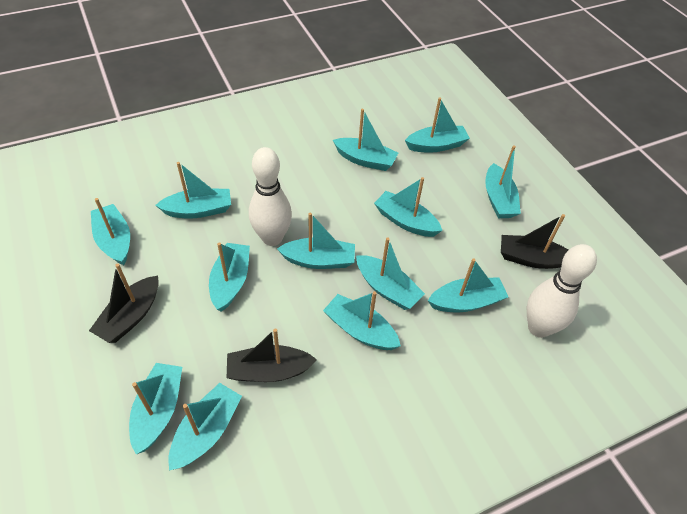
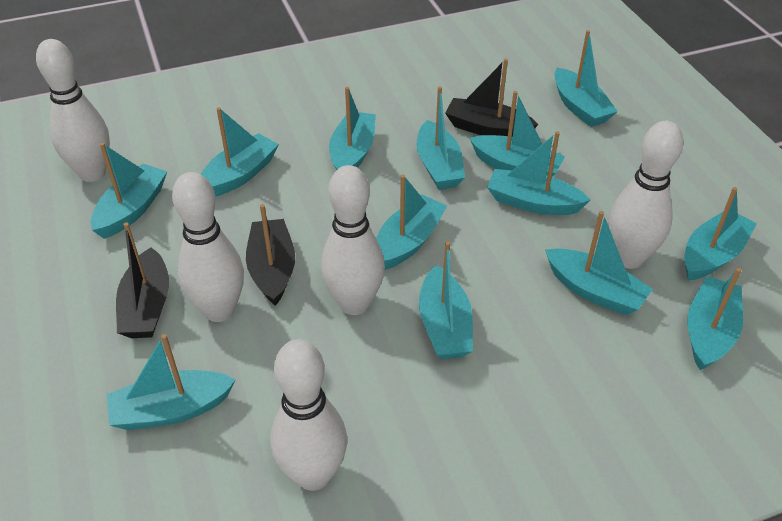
white bowling pin: 2 -> 5

